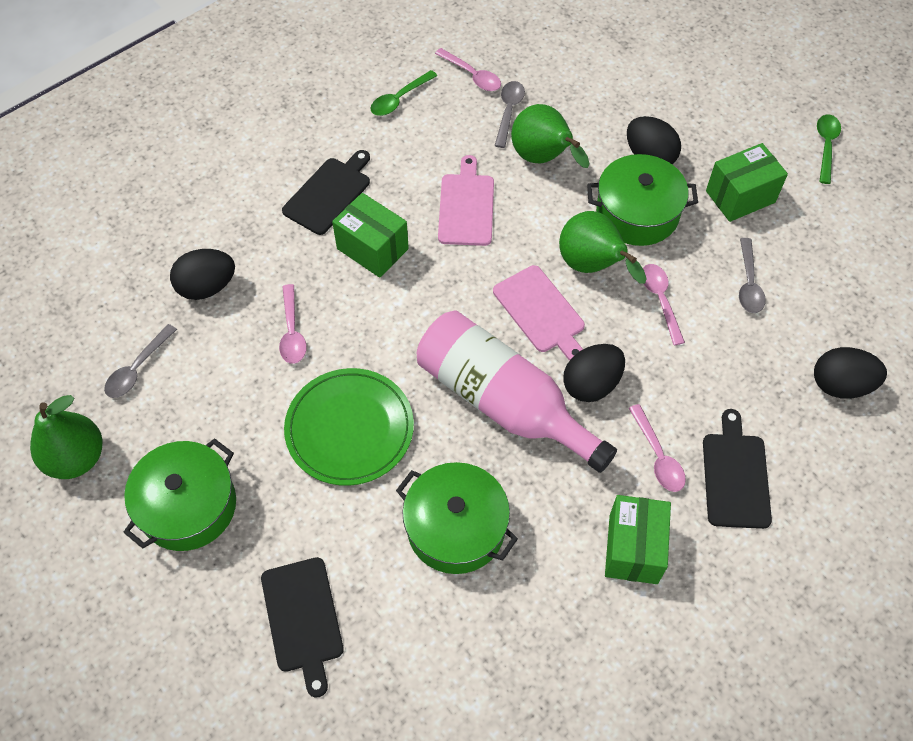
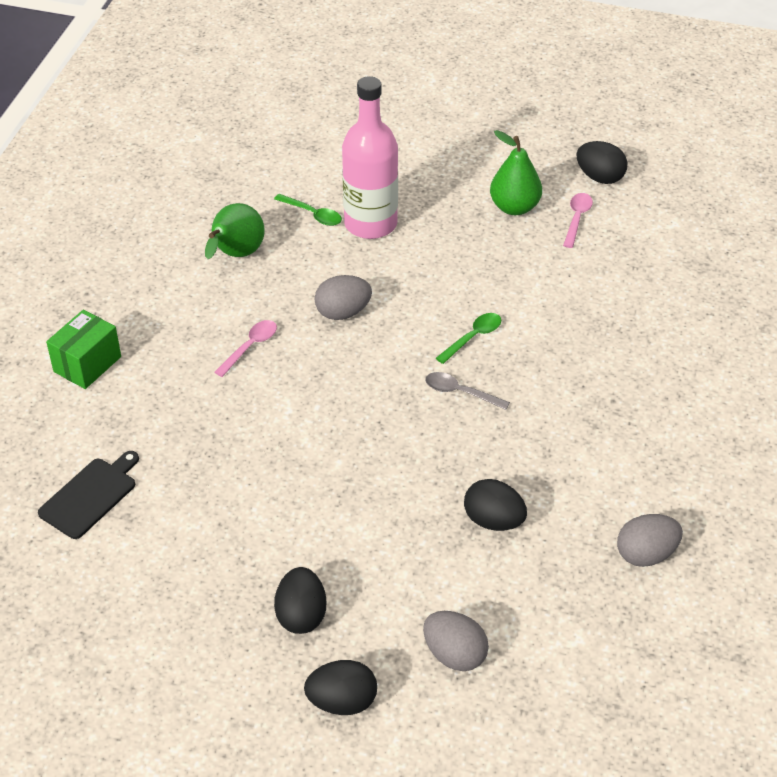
black cutting board: 3 -> 1
green box: 3 -> 1
green pear: 3 -> 2
green plate: 1 -> 0
green pot: 3 -> 0
grey egg: 0 -> 3
grey spoon: 3 -> 1
pink cutting board: 2 -> 0
pink spoon: 4 -> 2

